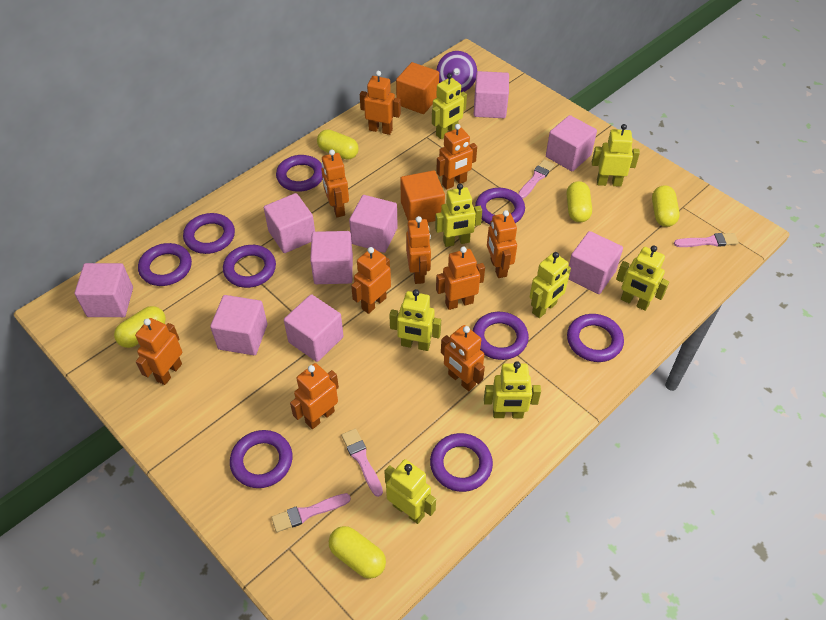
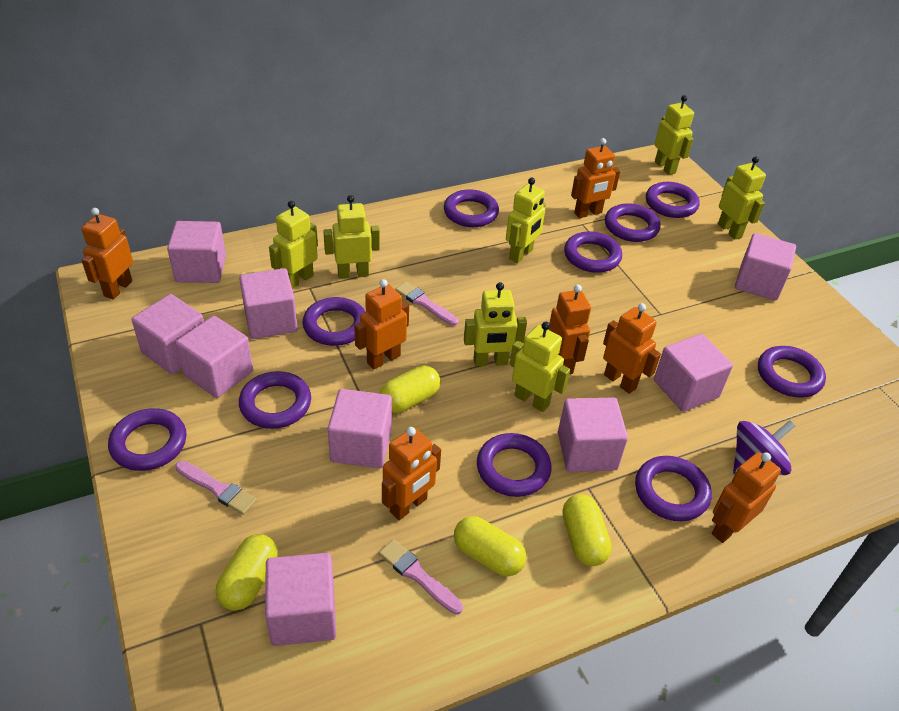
orange cube: 2 -> 0
orange robot: 10 -> 7
pink brush: 4 -> 3
purple ring: 9 -> 10
yellow capsule: 5 -> 4
yellow robot: 8 -> 7

